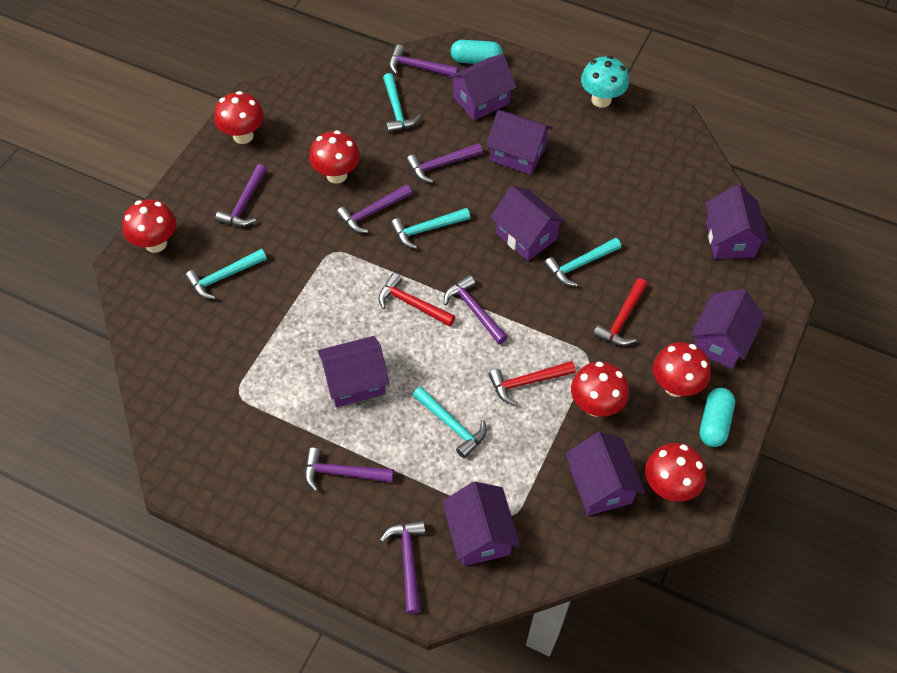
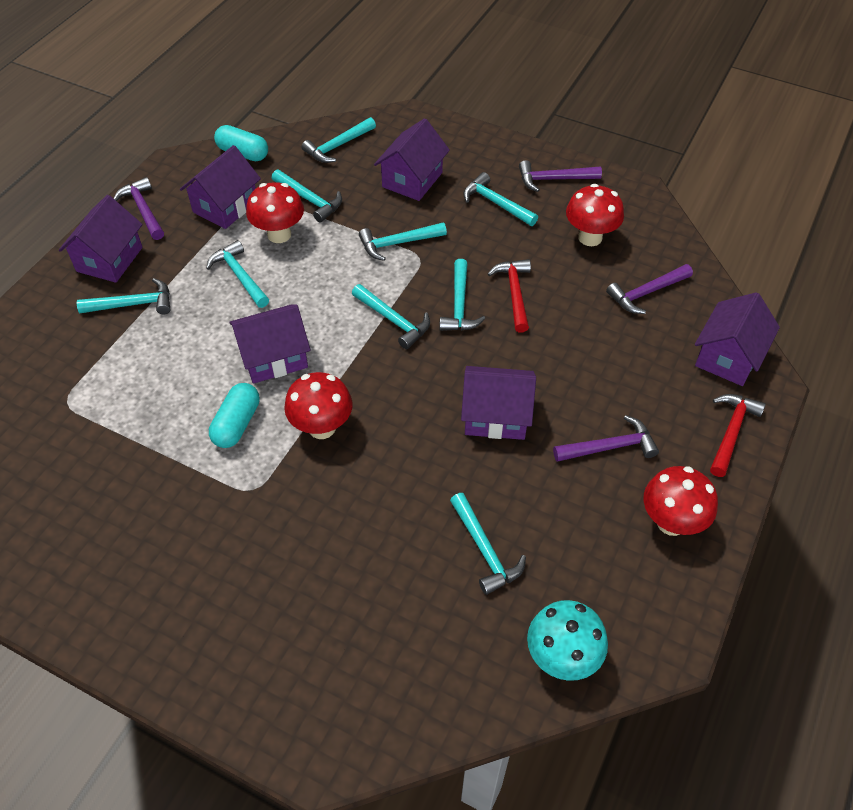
purple hammer: 7 -> 4
purple house: 8 -> 6
red hammer: 3 -> 2
red mushroom: 6 -> 4
turquoise hammer: 5 -> 9

